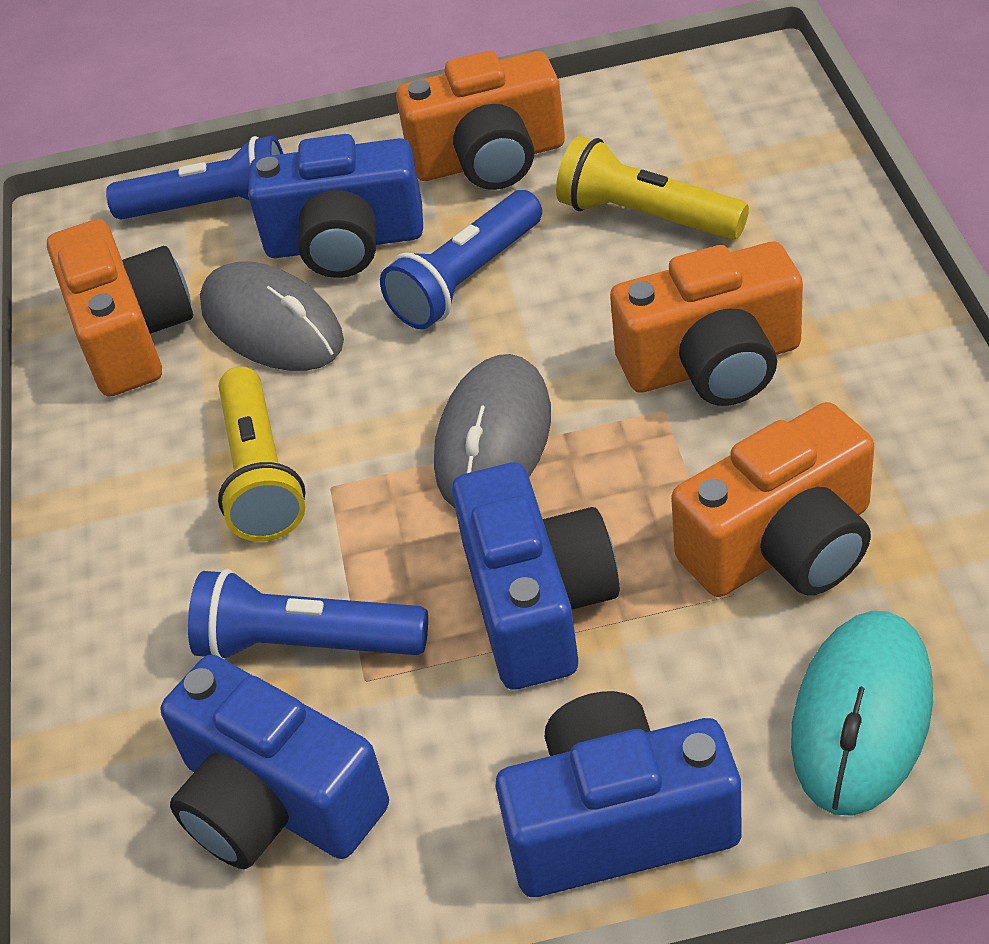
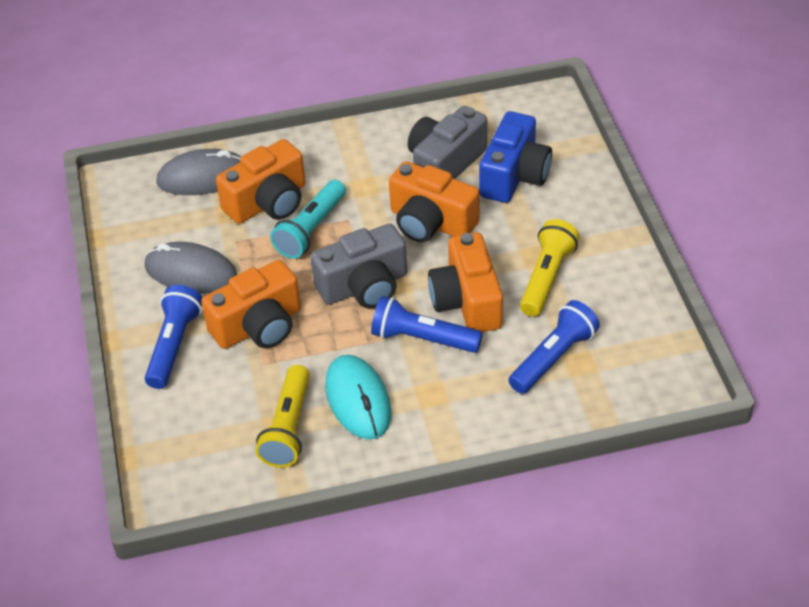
blue camera: 4 -> 1
grey camera: 0 -> 2
turquoise flashlight: 0 -> 1

